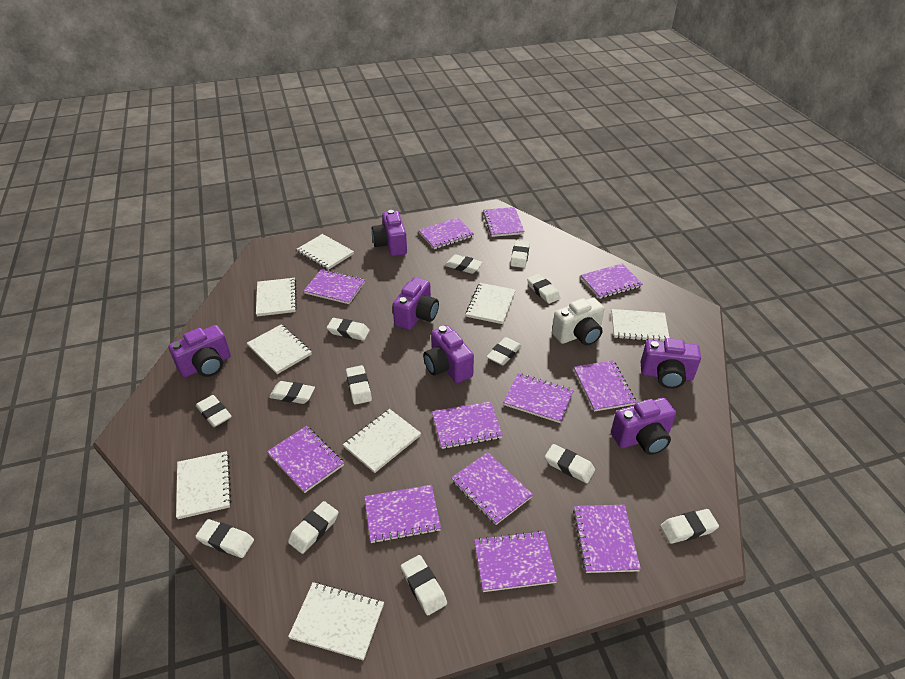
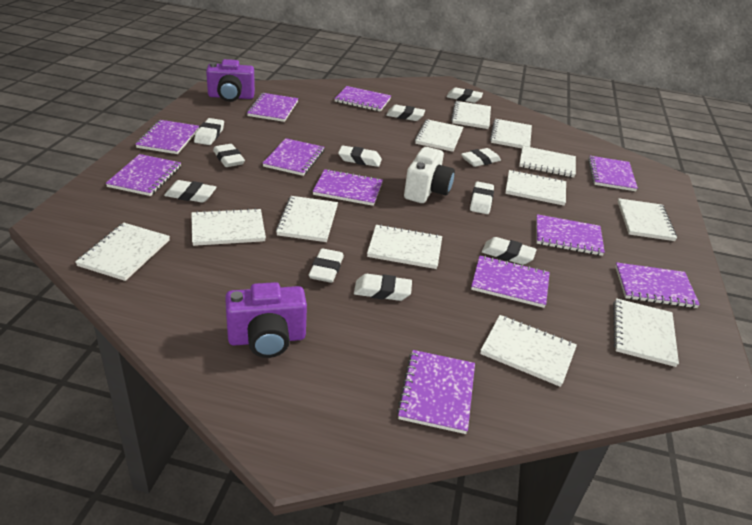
purple camera: 6 -> 2
purple notebook: 12 -> 11
white eraser: 13 -> 11
white notebook: 8 -> 12

